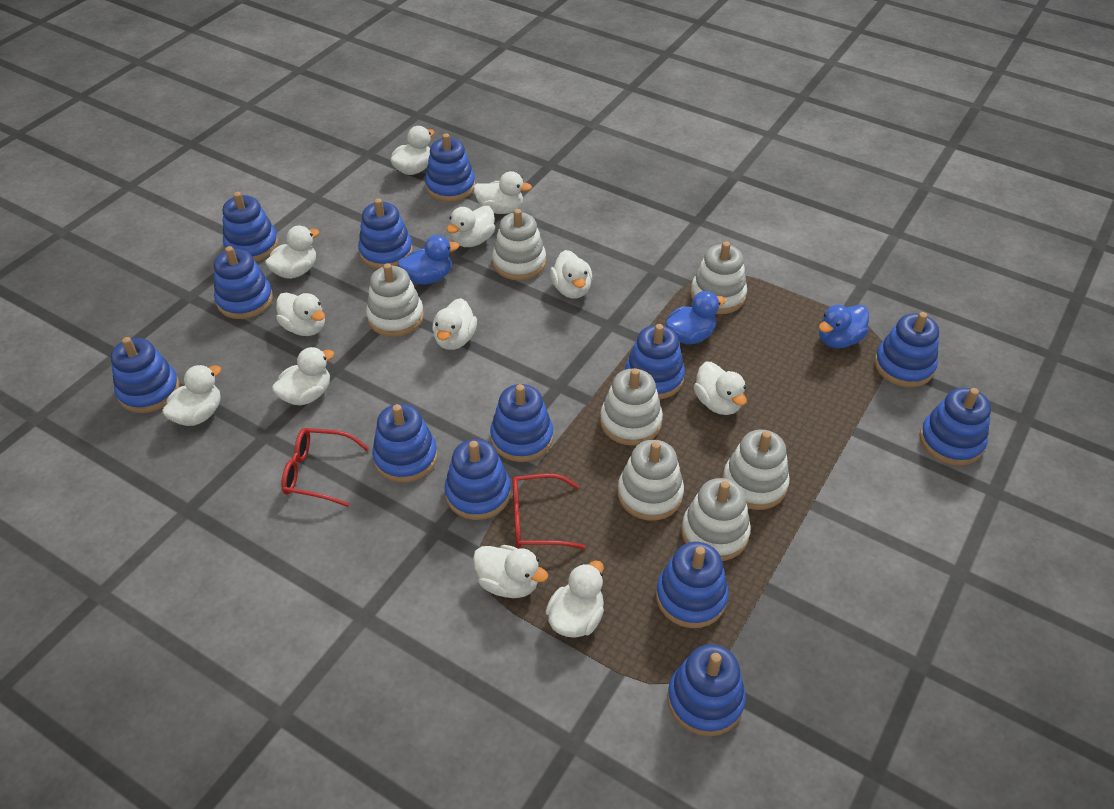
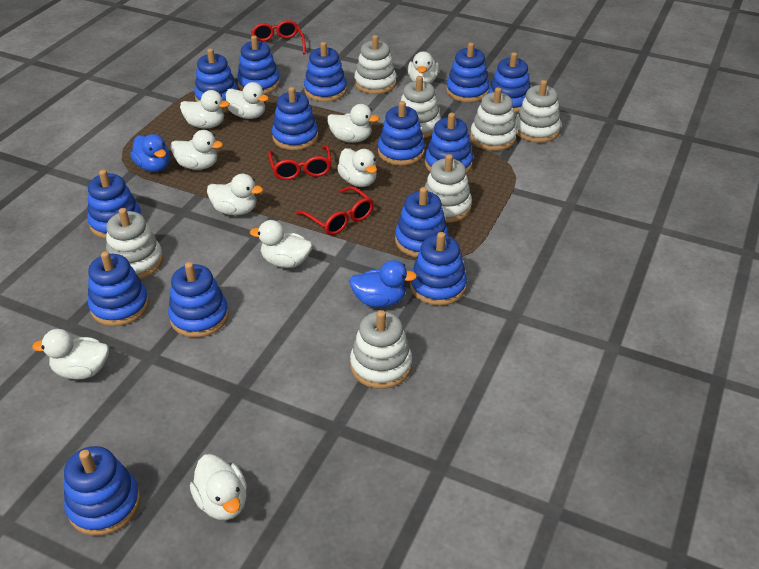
blue duck: 3 -> 2
blue stacking toy: 13 -> 14
red glasses: 2 -> 3
white duck: 12 -> 10

